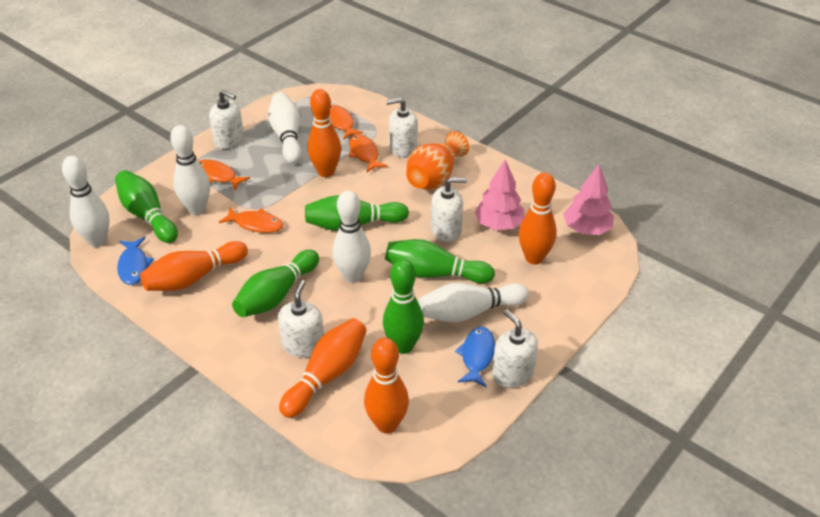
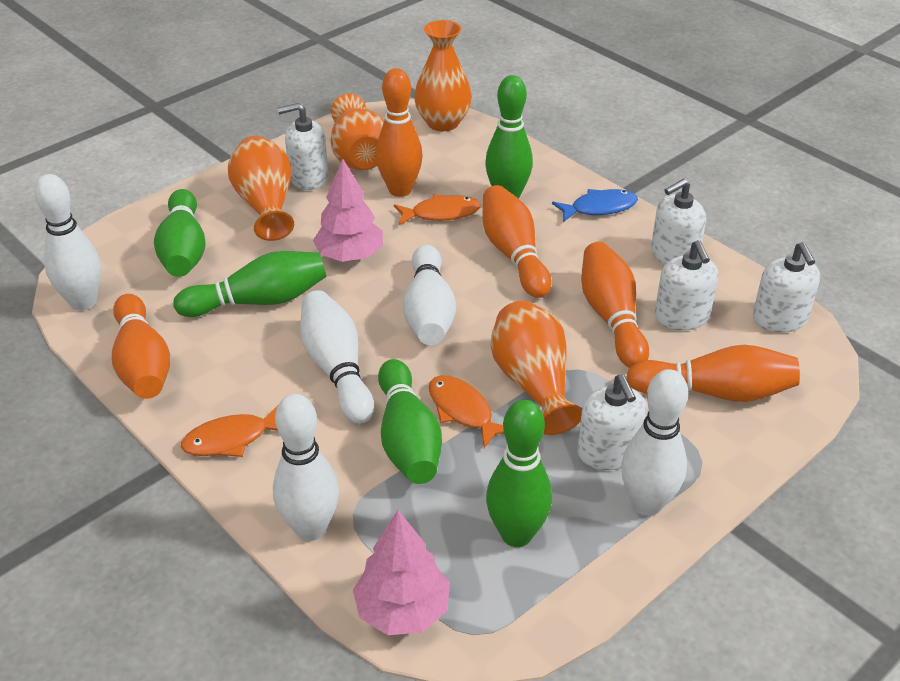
blue fish: 2 -> 1
orange fish: 4 -> 3
orange vase: 1 -> 4

